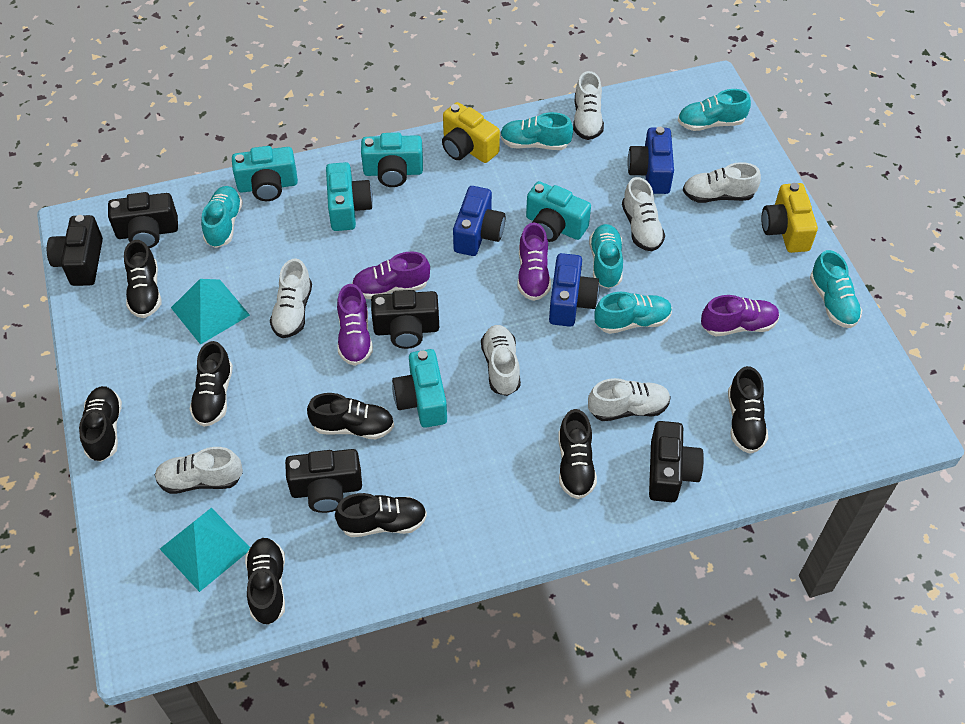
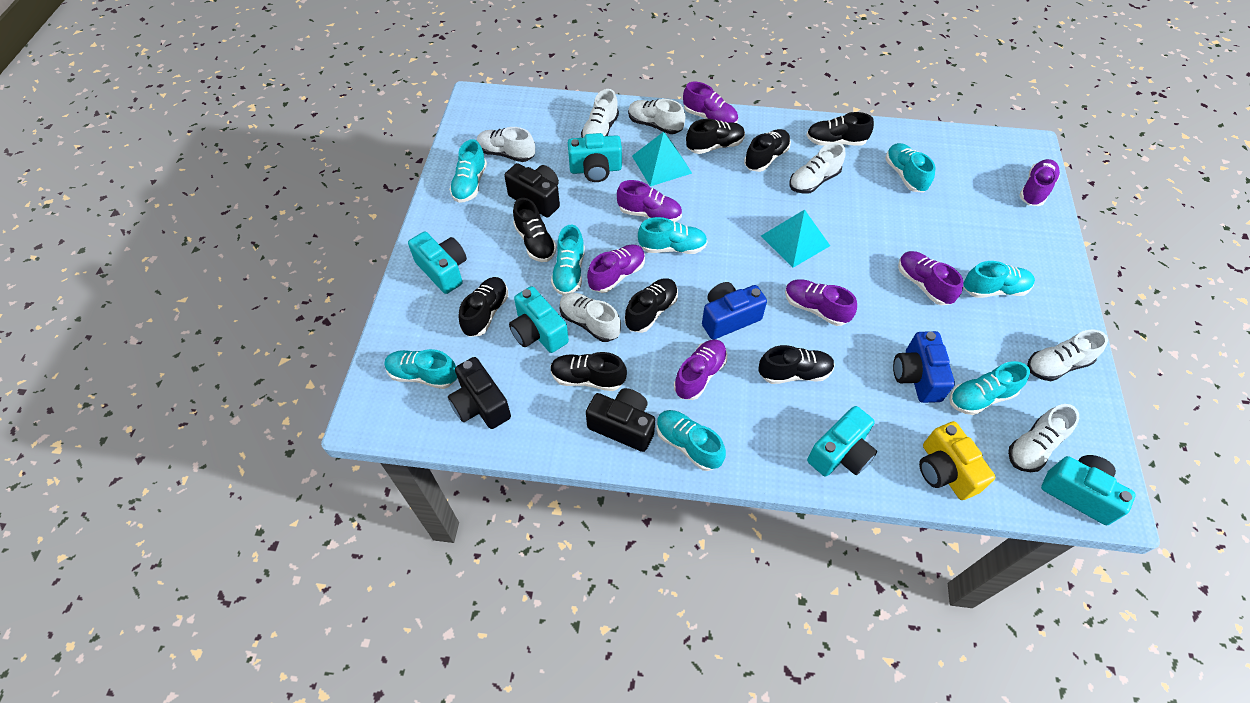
black camera: 5 -> 3
blue camera: 3 -> 2
purple shoe: 4 -> 7
turquoise shoe: 6 -> 8
yellow camera: 2 -> 1

